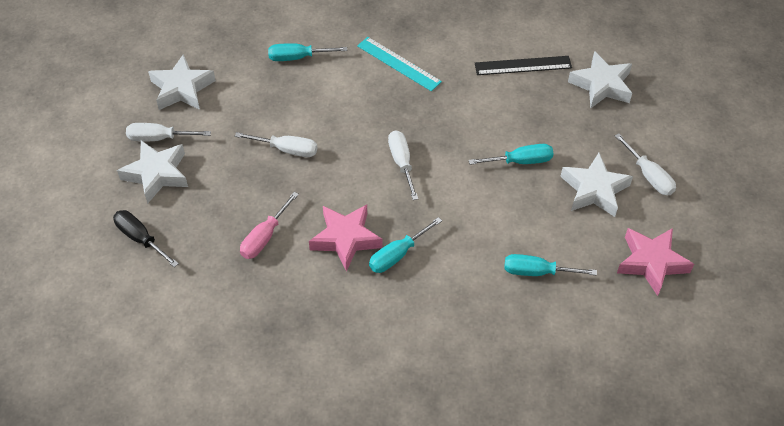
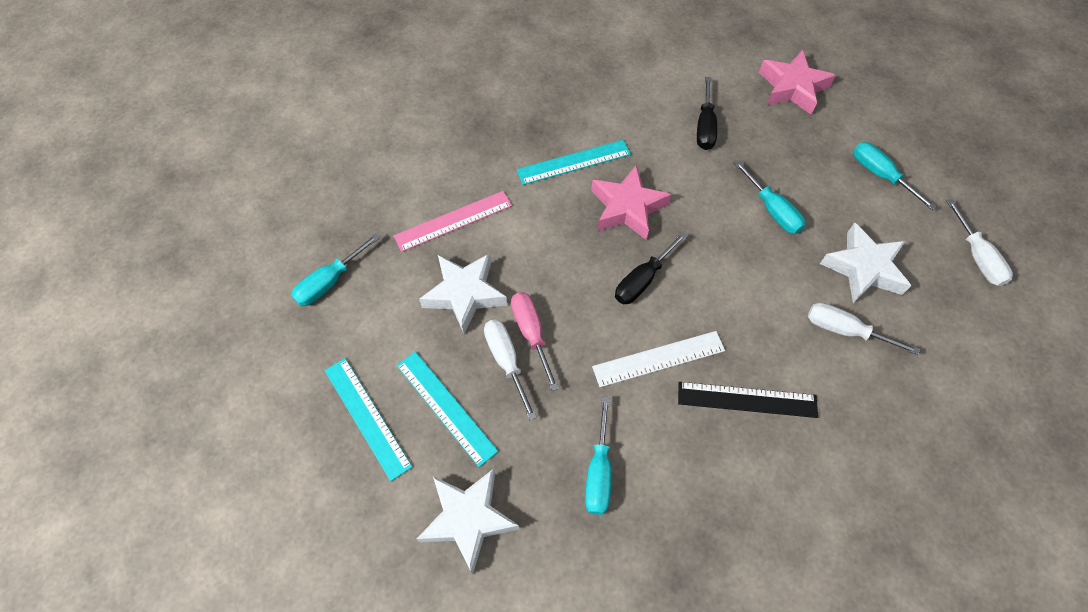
black screwdriver: 1 -> 2
pink ruler: 0 -> 1
turquoise ruler: 1 -> 3
white ruler: 0 -> 1
white screwdriver: 4 -> 3
white star: 4 -> 3

